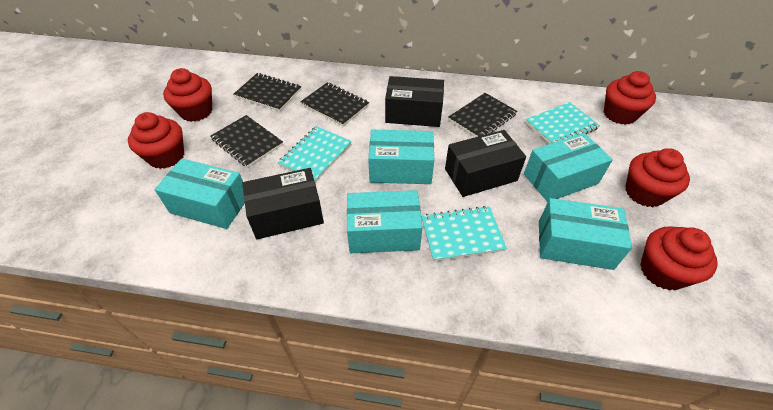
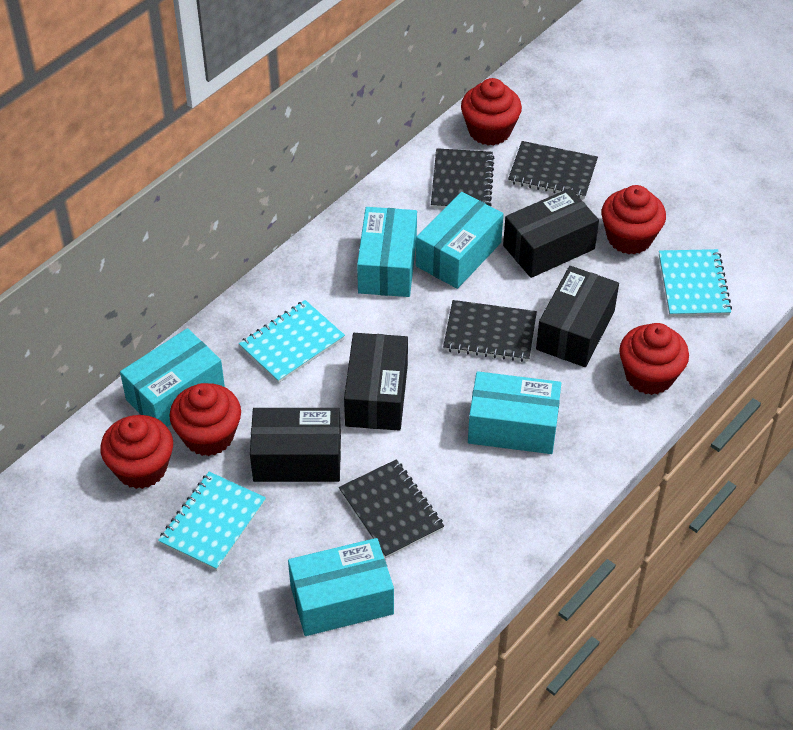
black box: 3 -> 4

